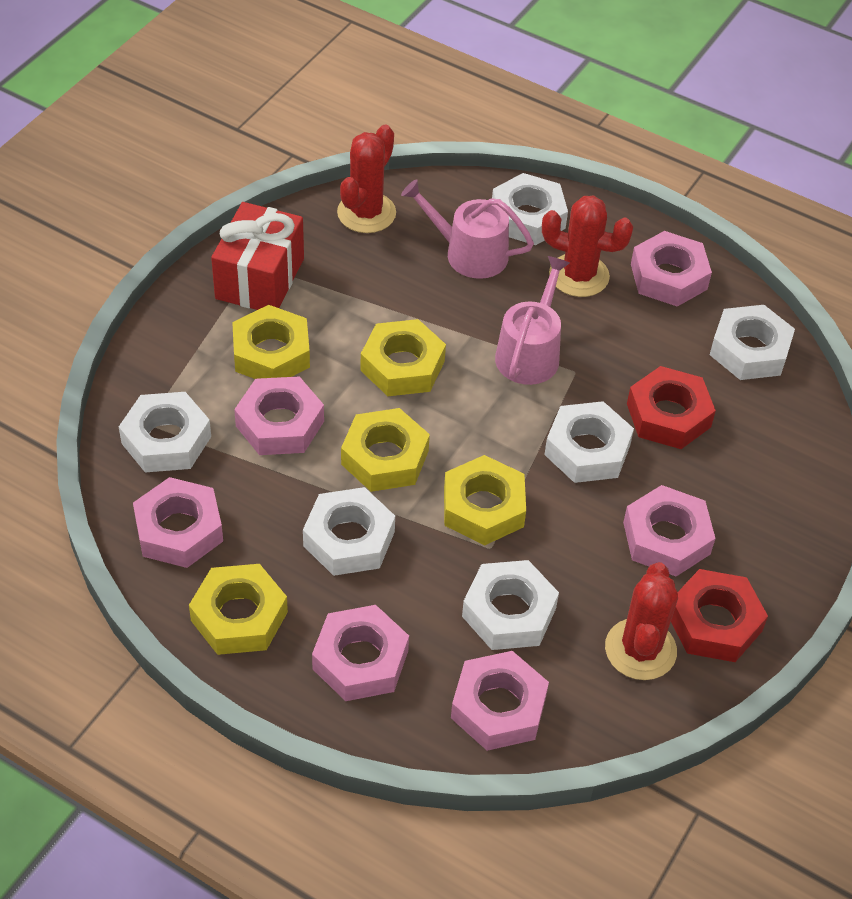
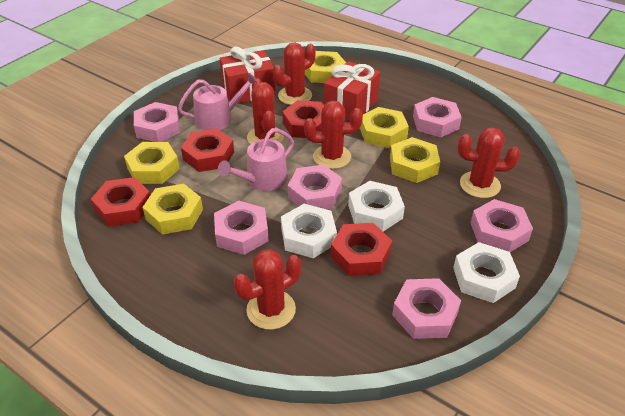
red cactus: 3 -> 5
red gift: 1 -> 2
red nut: 2 -> 4
white nut: 6 -> 3

